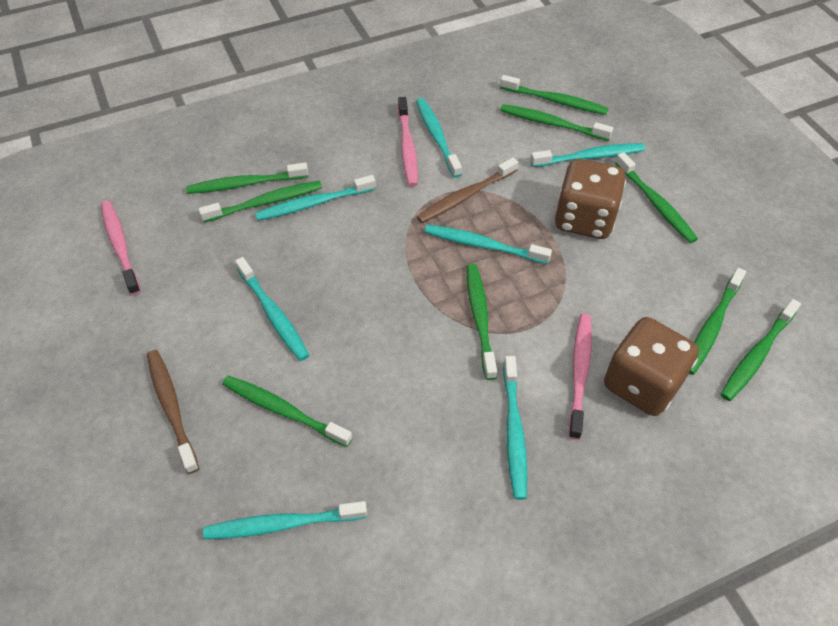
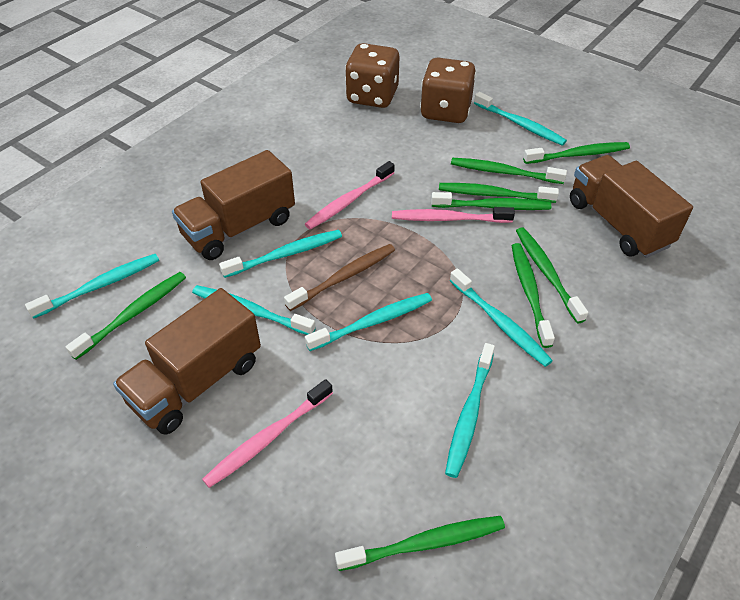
brown toothbrush: 2 -> 1
brown truck: 0 -> 3
green toothbrush: 9 -> 8

